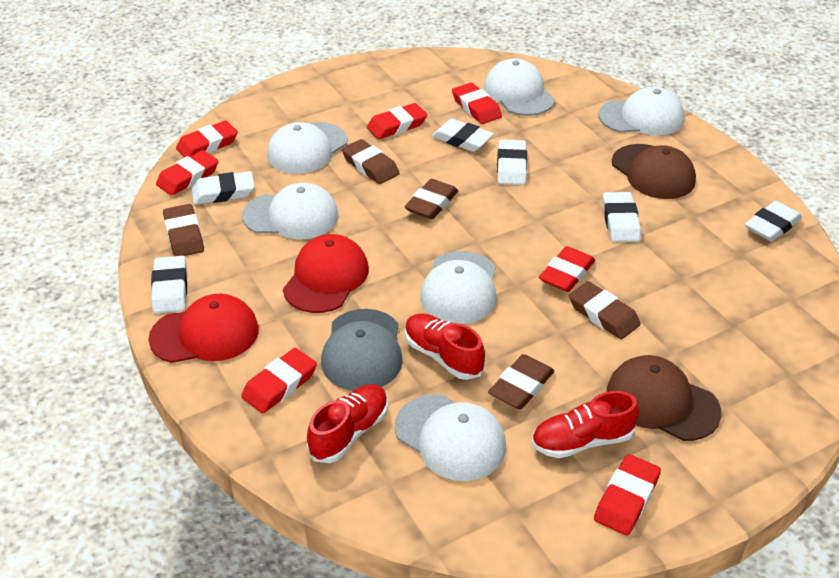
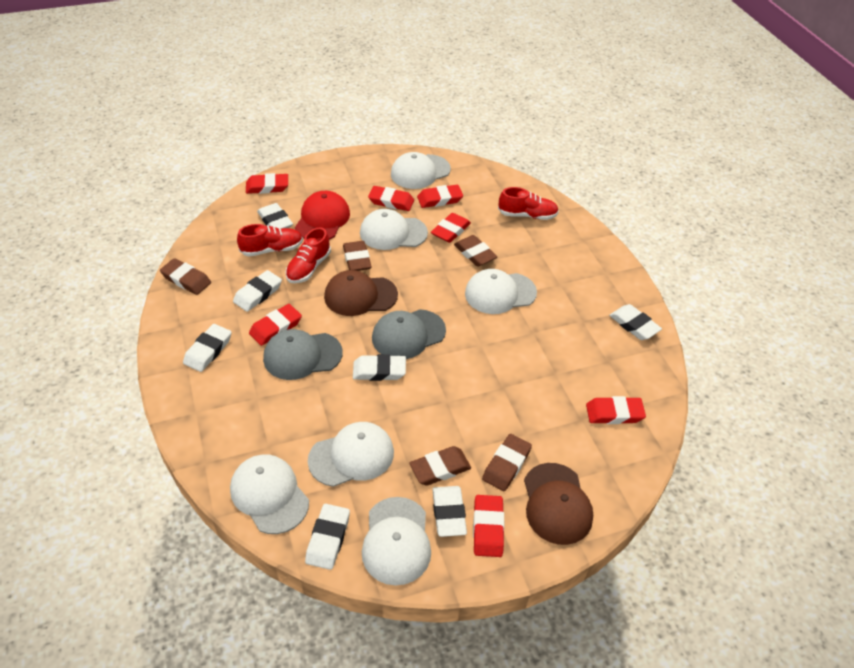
grey cap: 1 -> 2
red cap: 2 -> 1
white eraser: 6 -> 7

